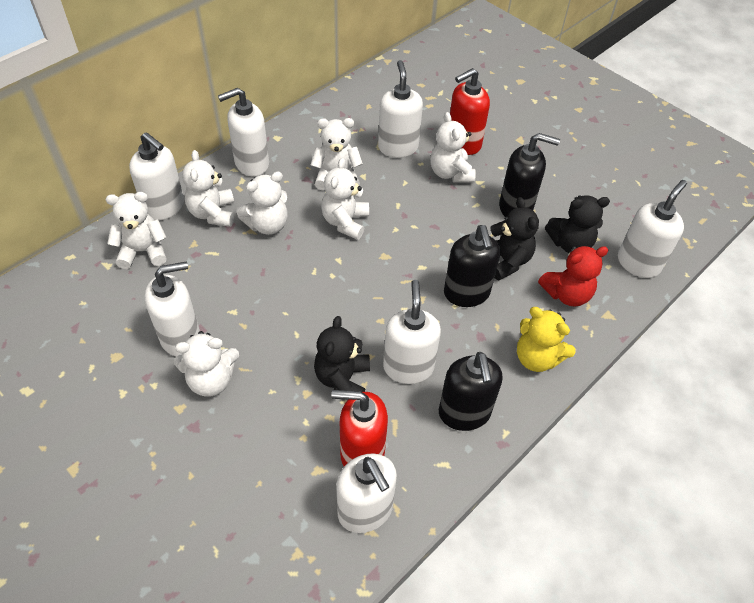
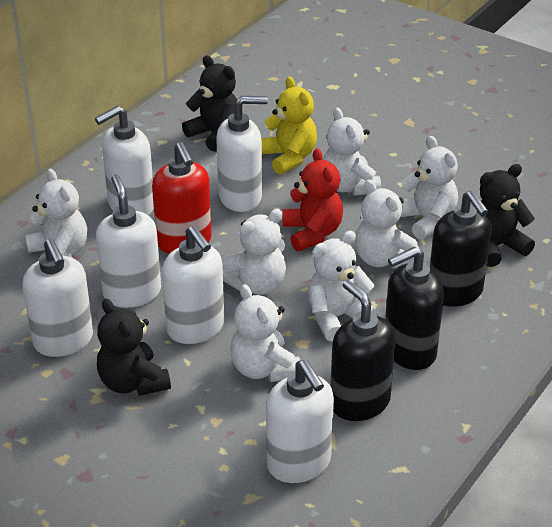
red soap dispenser: 2 -> 1
white soap dispenser: 7 -> 6

